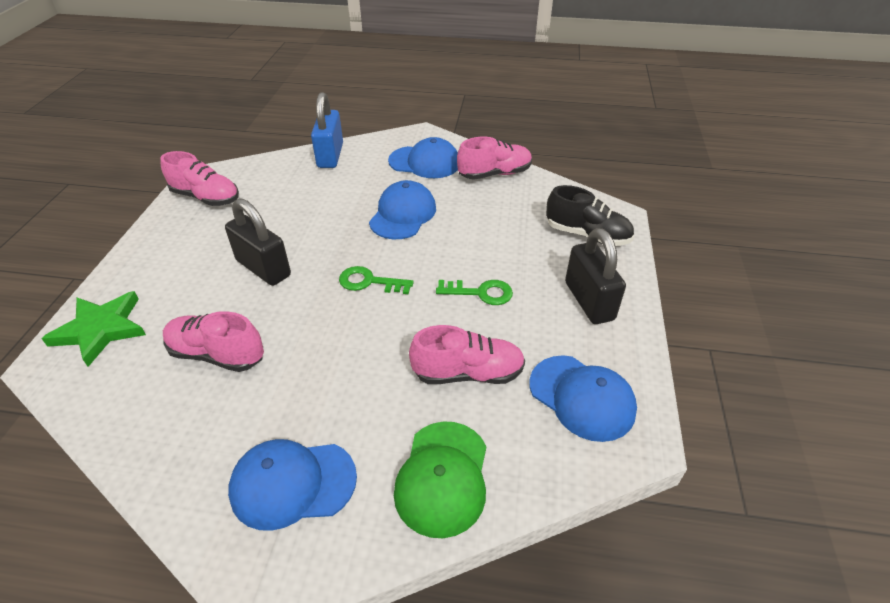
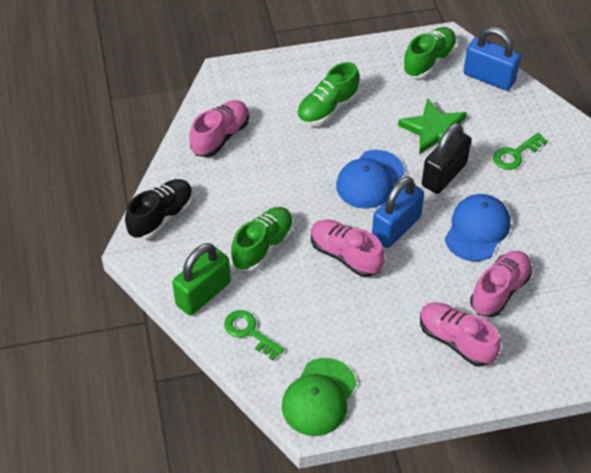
black padlock: 2 -> 1
blue cap: 4 -> 2
blue padlock: 1 -> 2
green padlock: 0 -> 1
green shoe: 0 -> 3

